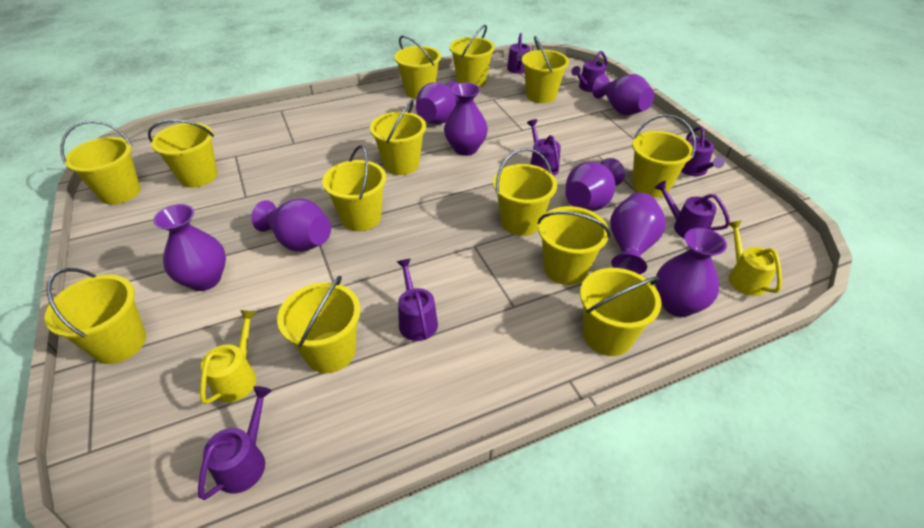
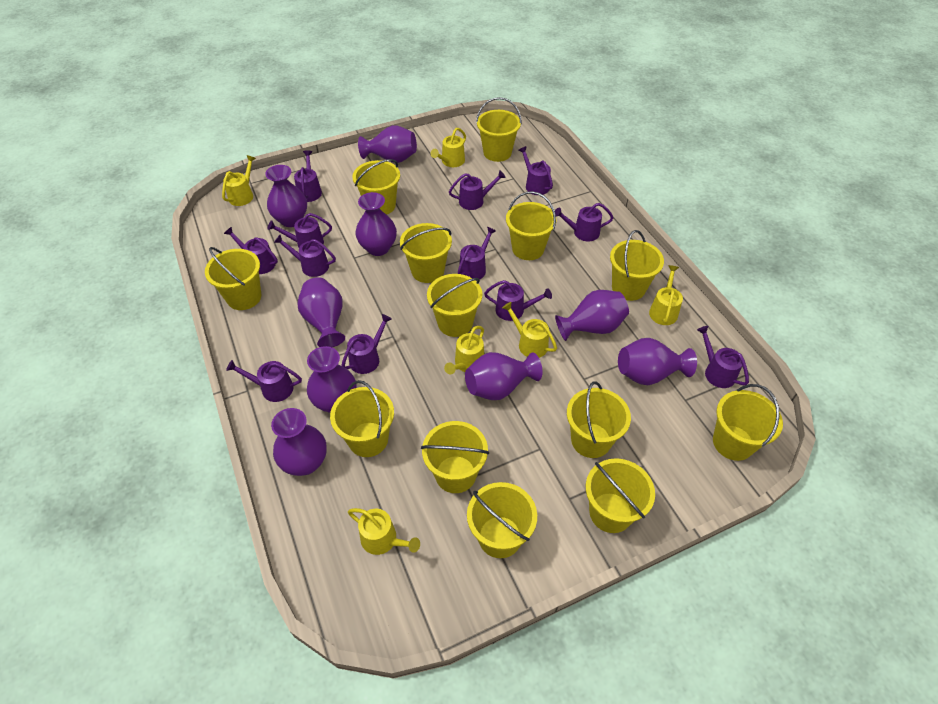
purple vase: 8 -> 9
purple watering can: 7 -> 12
yellow watering can: 2 -> 6

